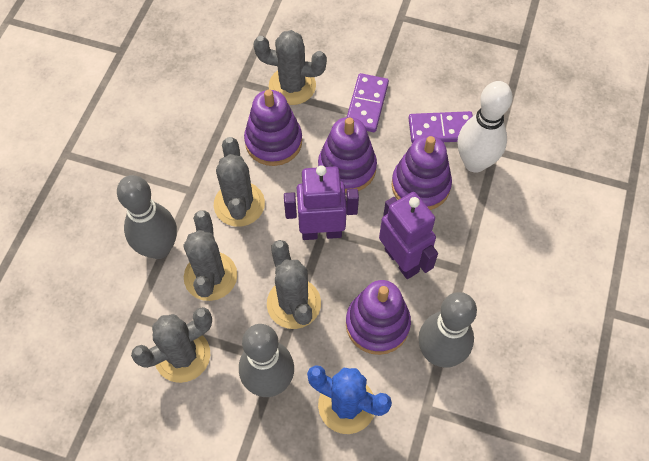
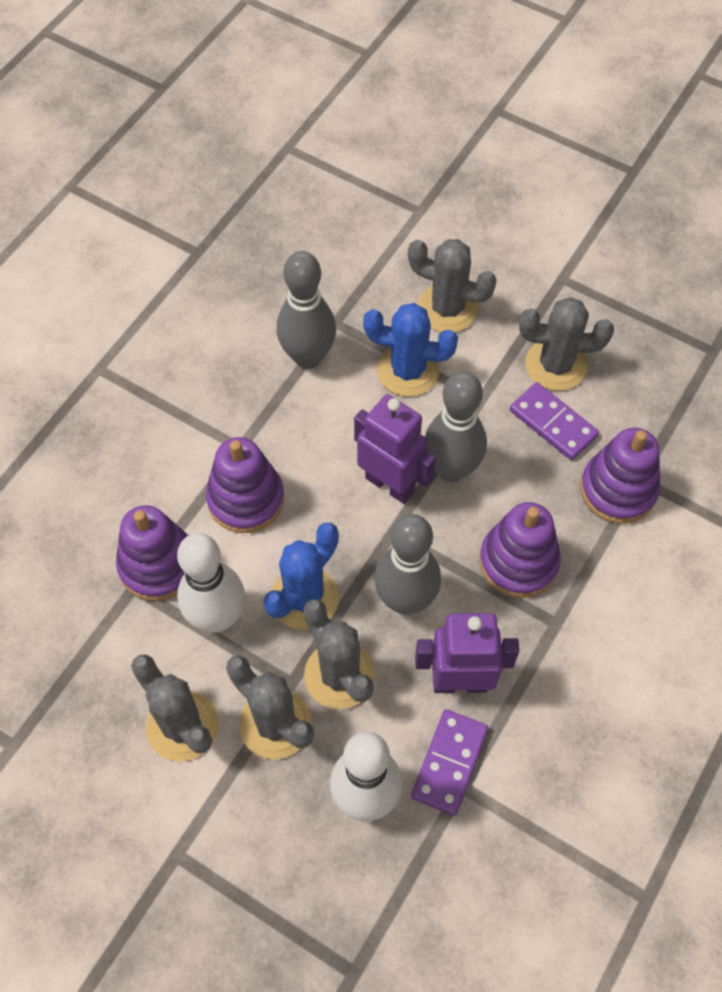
blue cactus: 1 -> 2
white bowling pin: 1 -> 2

